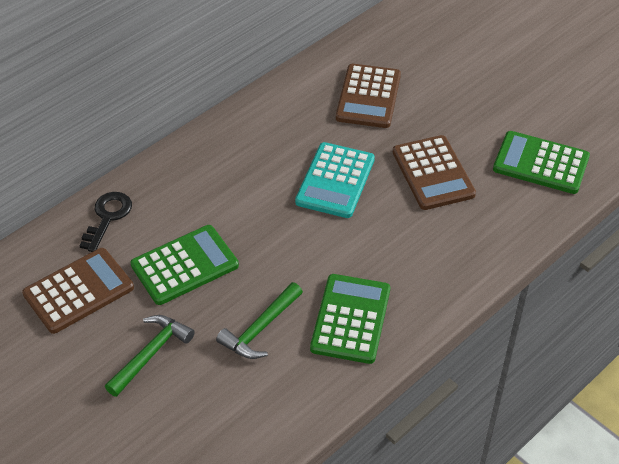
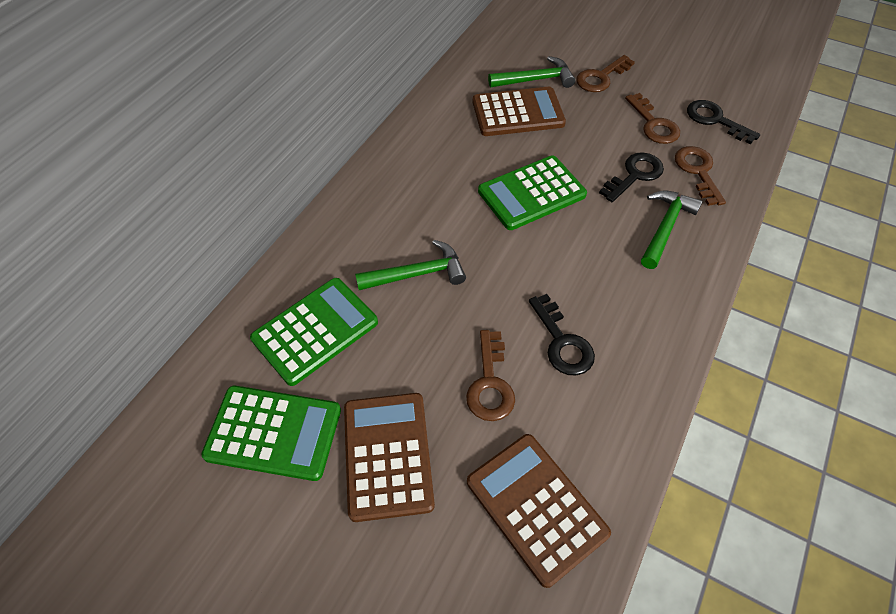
black key: 1 -> 3
brown key: 0 -> 4
green hammer: 2 -> 3
turquoise calculator: 1 -> 0

